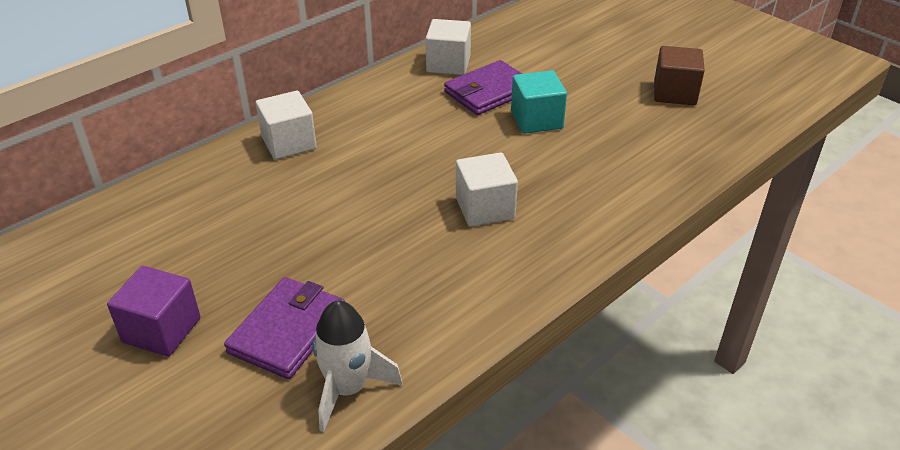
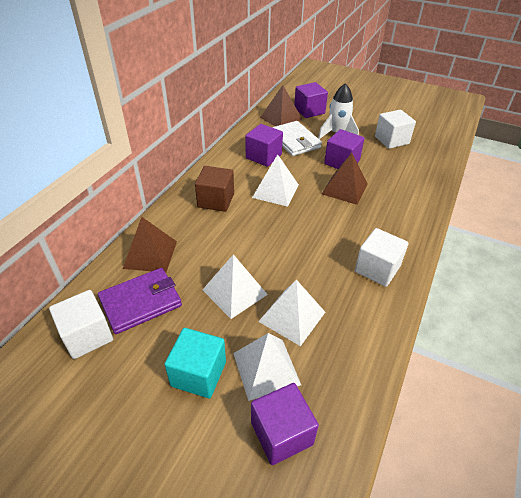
brown pyramid: 0 -> 3
purple cube: 1 -> 4
purple wallet: 2 -> 1
white pyramid: 0 -> 4
white wallet: 0 -> 1

